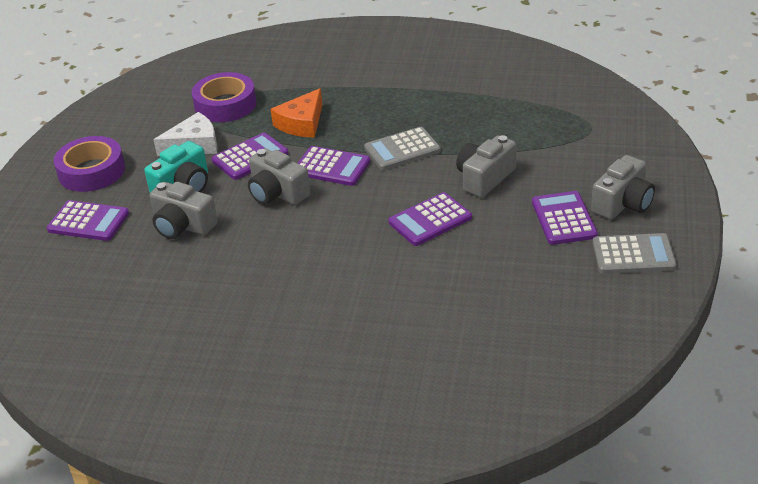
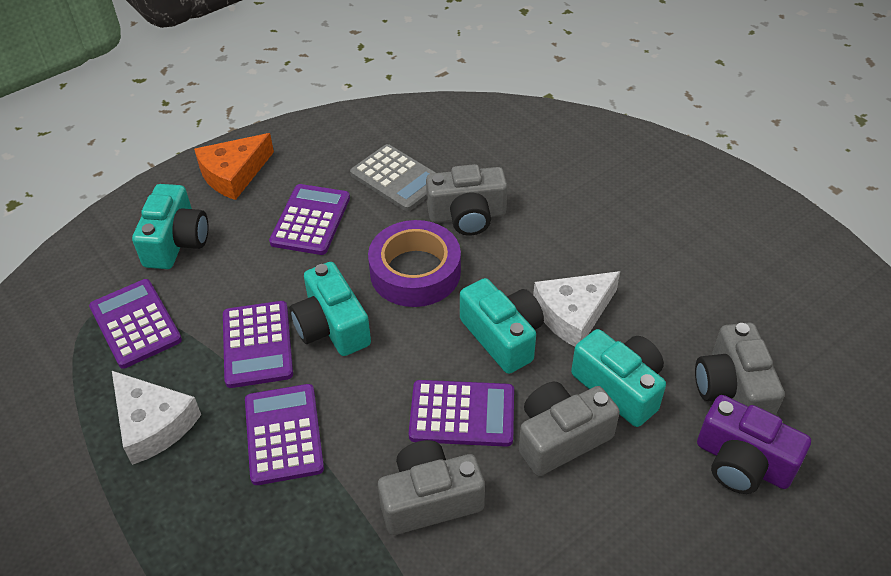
grey calculator: 2 -> 1
purple camera: 0 -> 1
purple tape: 2 -> 1
turquoise camera: 1 -> 4
white cheese: 1 -> 2

